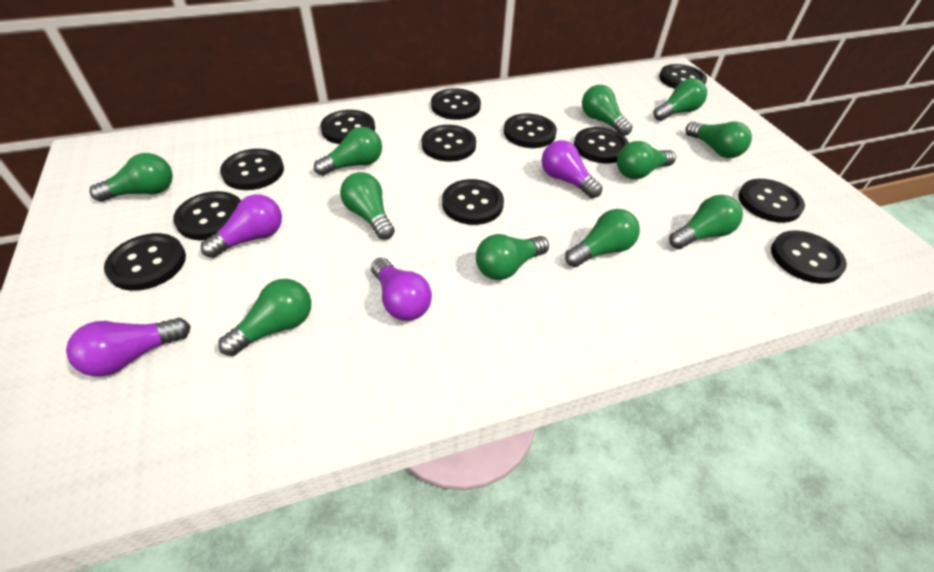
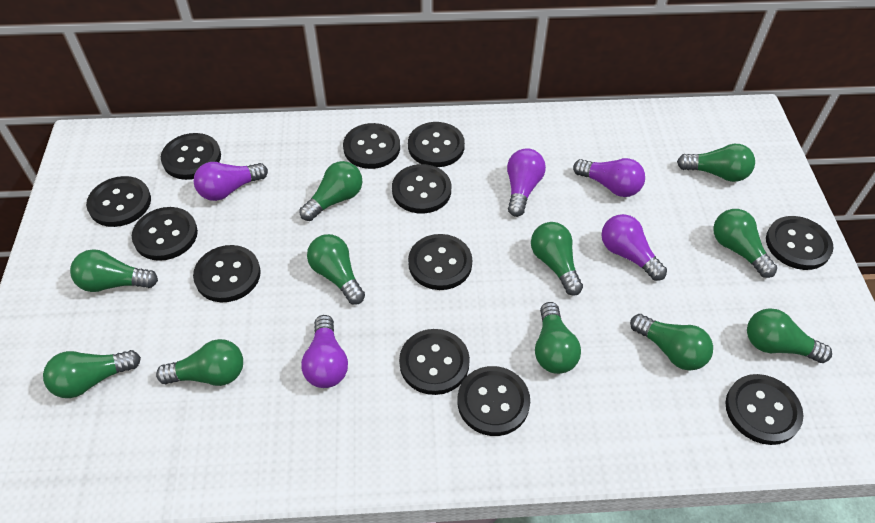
purple light bulb: 4 -> 5

